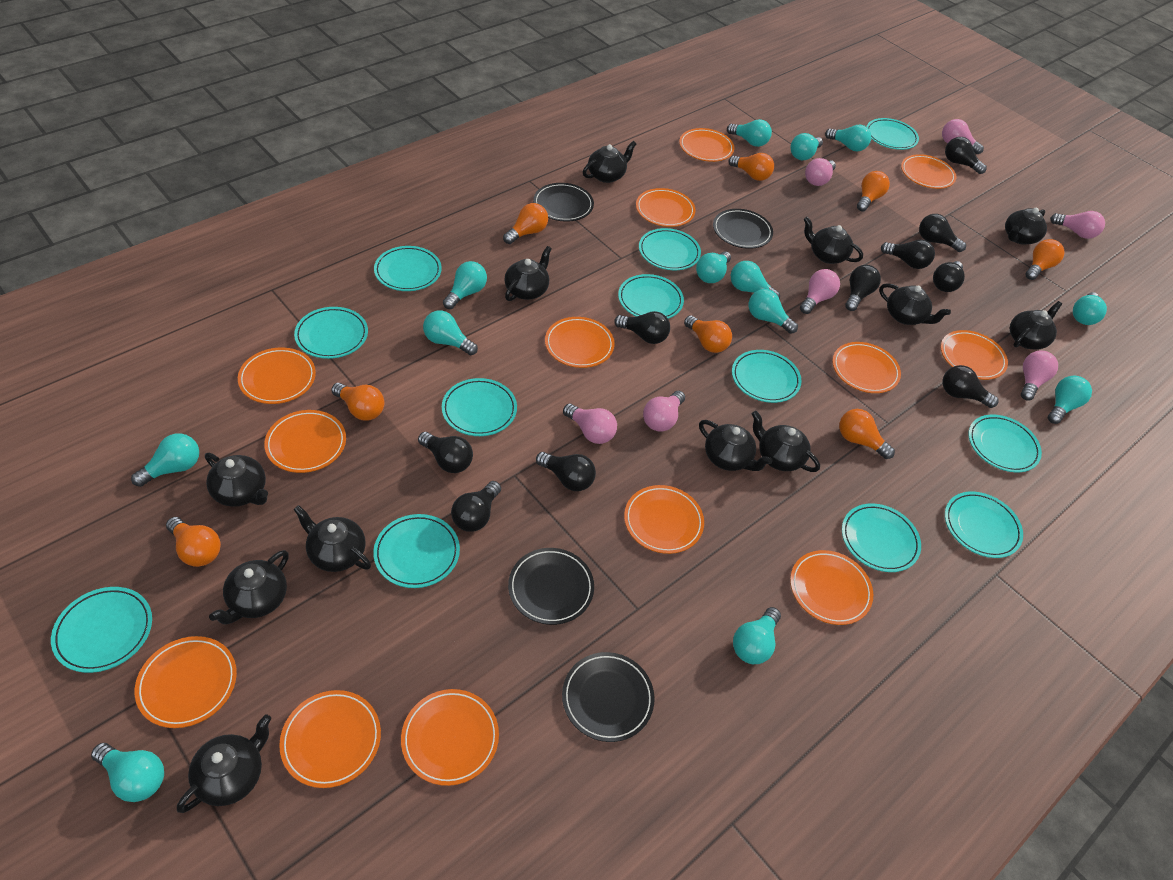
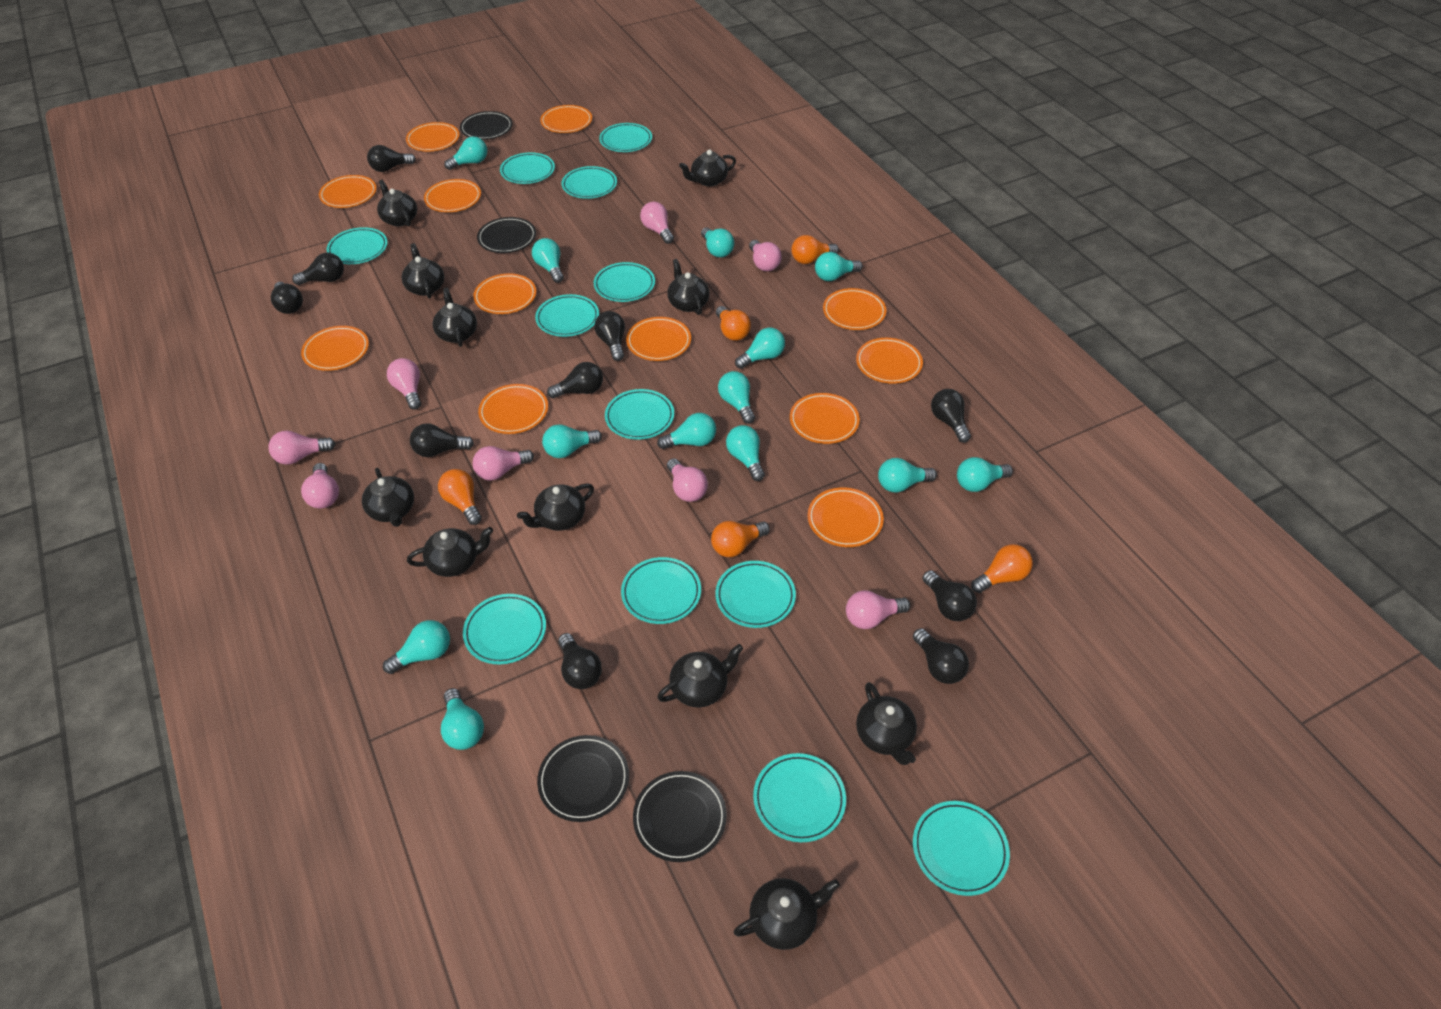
black teapot: 12 -> 11
orange light bulb: 8 -> 5
orange plate: 13 -> 12
pink light bulb: 7 -> 8

